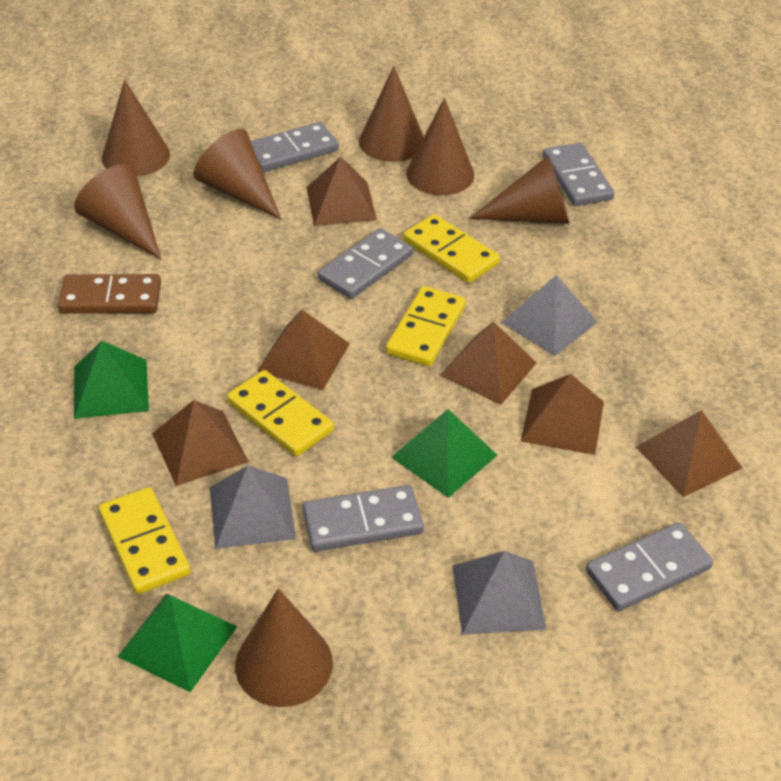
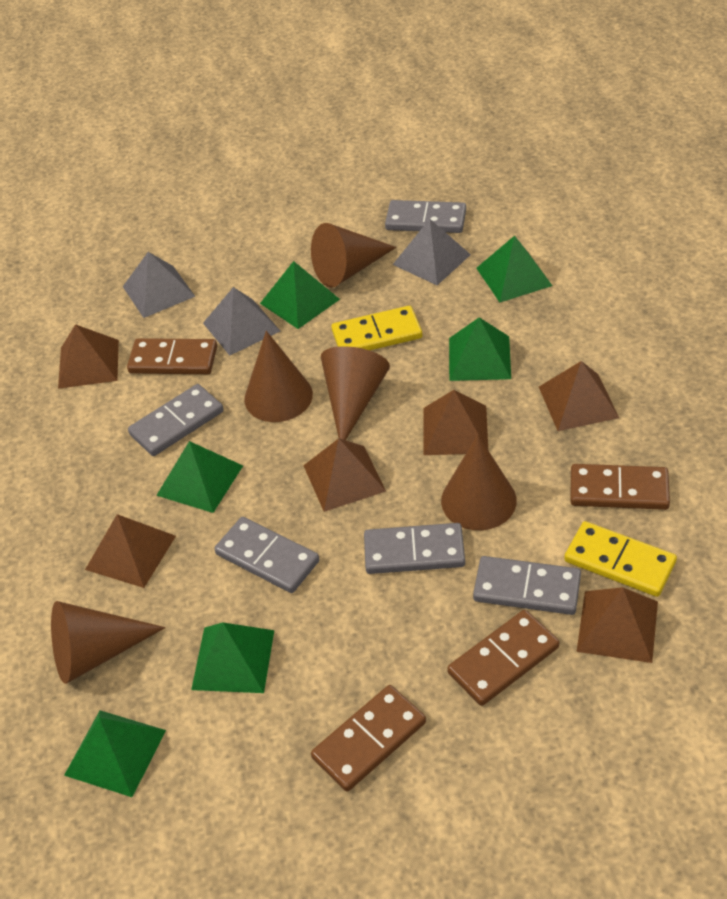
brown cone: 7 -> 5
brown domino: 1 -> 4
green pyramid: 3 -> 6
yellow domino: 4 -> 2

